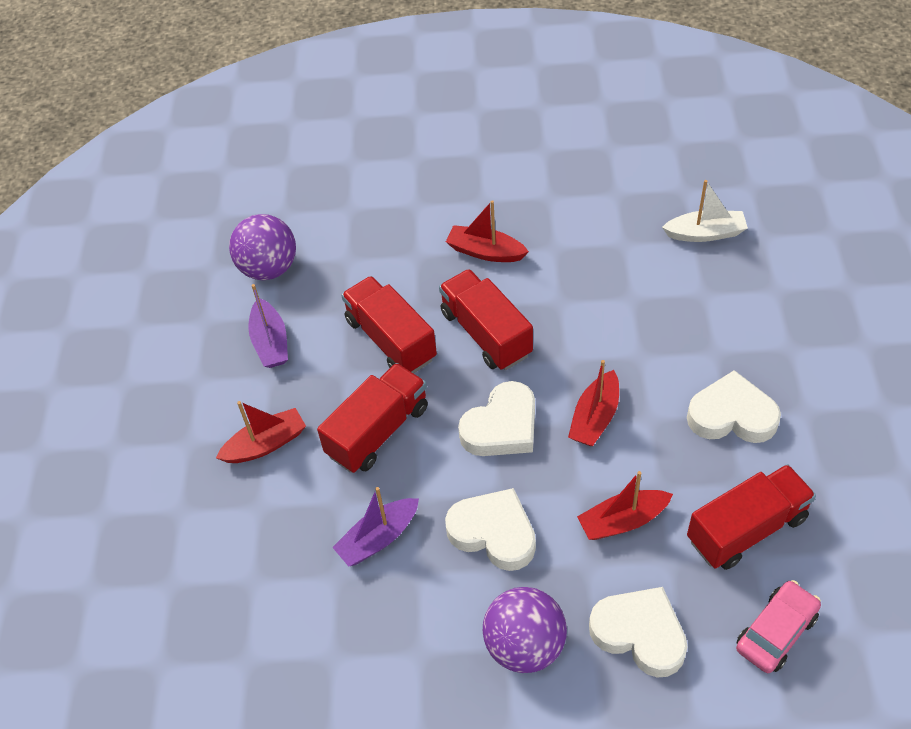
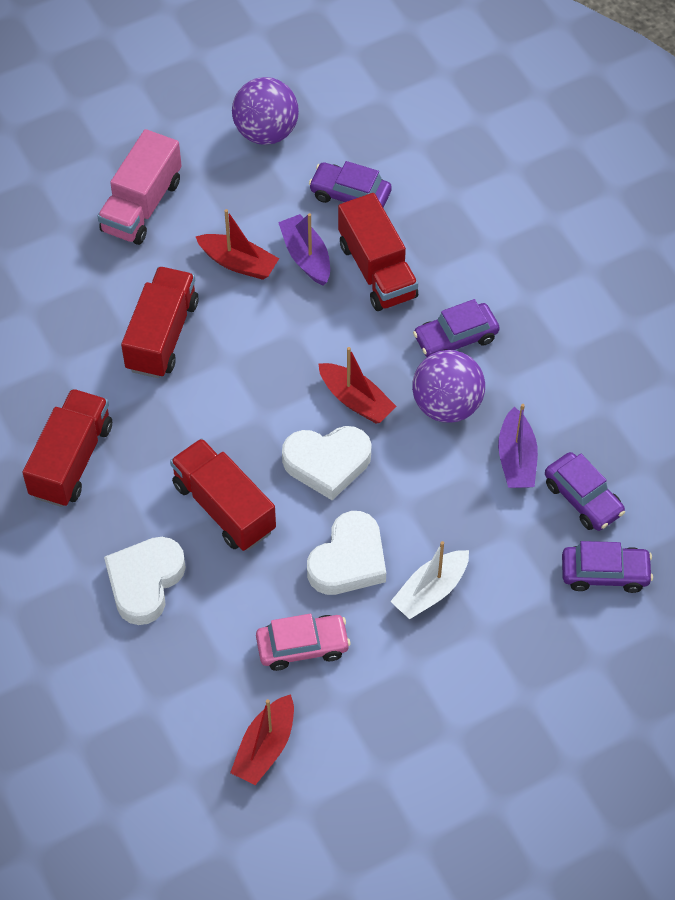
pink truck: 0 -> 1
purple car: 0 -> 4
red boat: 4 -> 3
white heart: 4 -> 3

